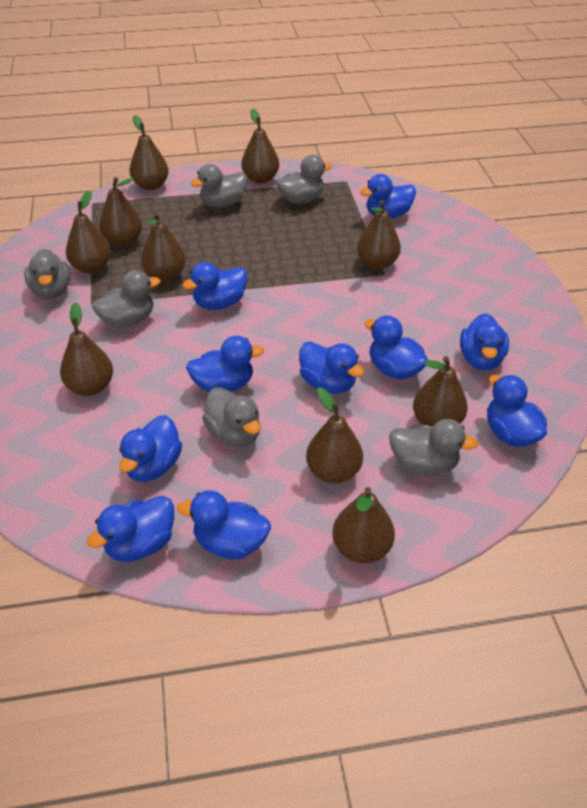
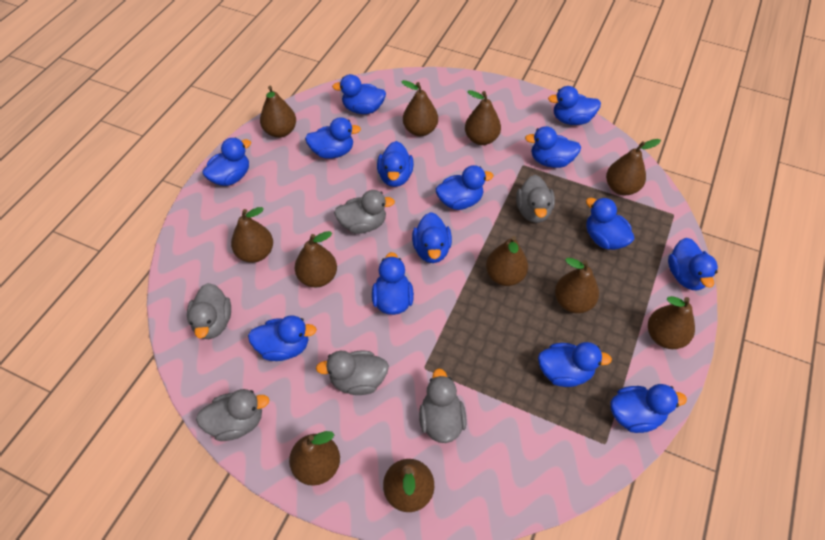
blue duck: 10 -> 14
brown pear: 10 -> 11

